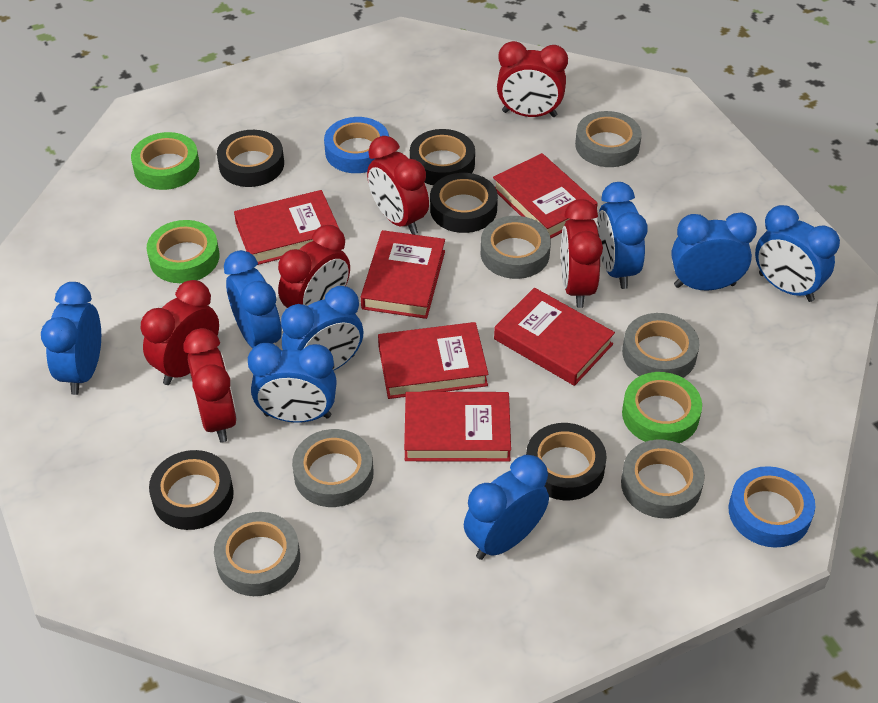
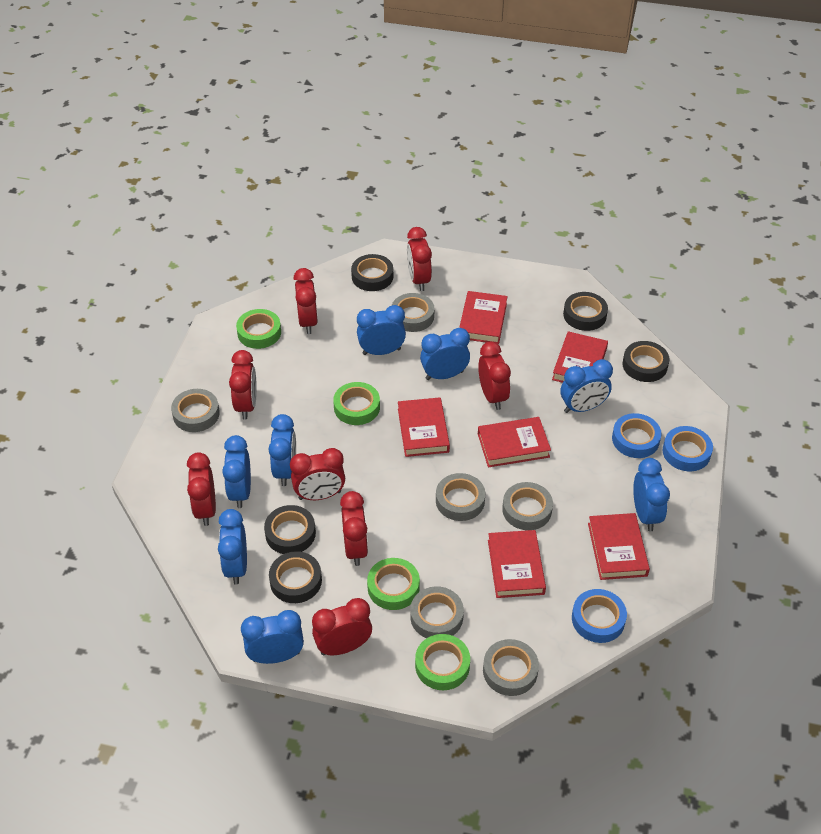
blue tape: 2 -> 3
green tape: 3 -> 4
red clock: 6 -> 8

